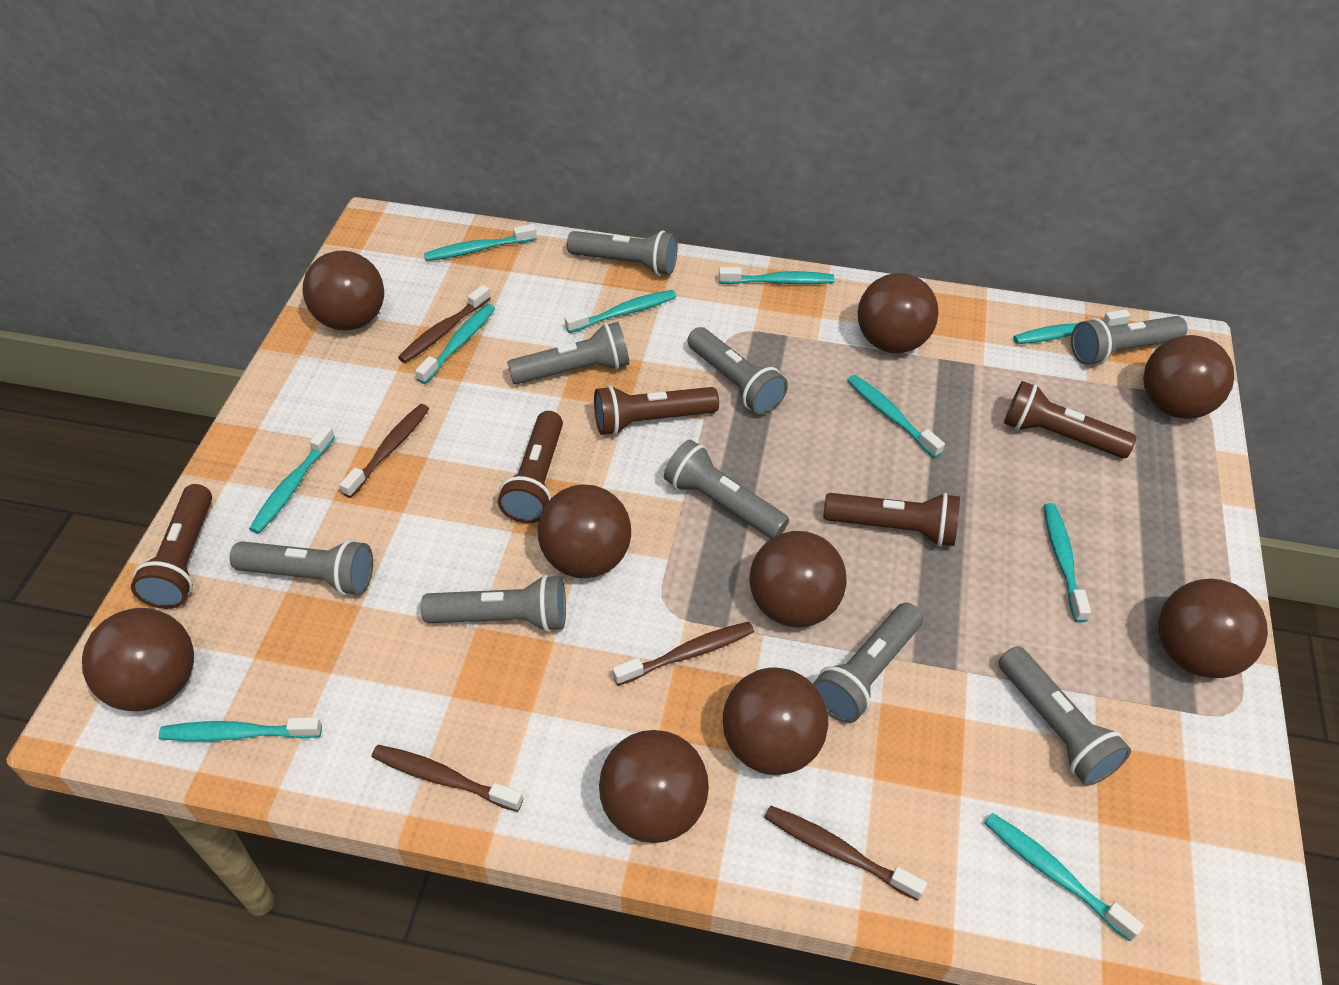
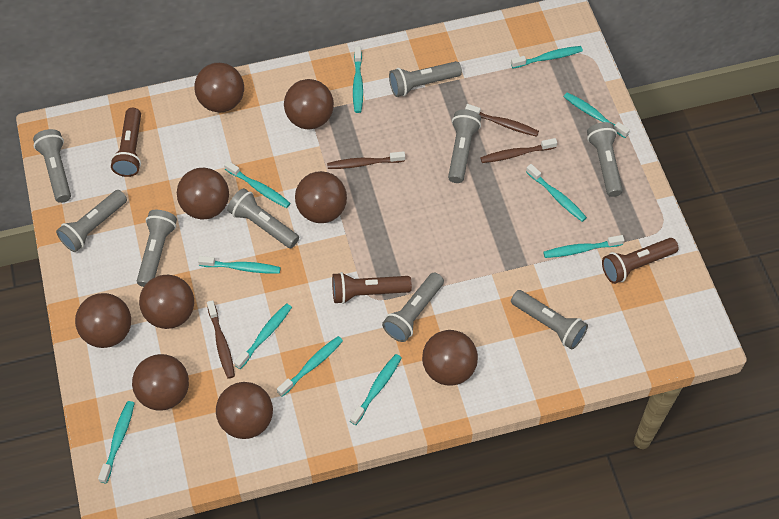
brown flashlight: 5 -> 3
brown toothbrush: 5 -> 4
turquoise toothbrush: 10 -> 11

